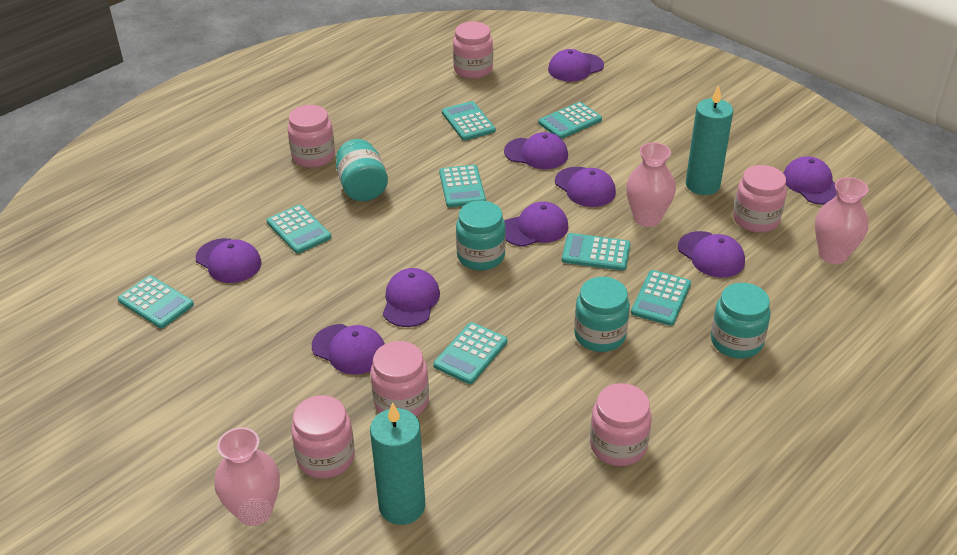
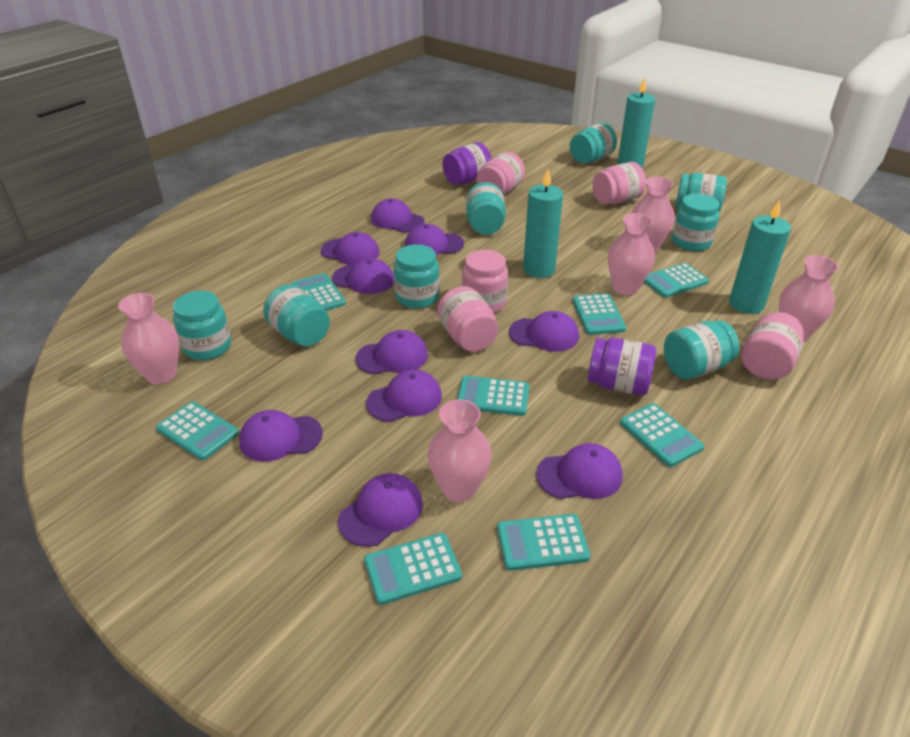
pink jar: 6 -> 5
pink vase: 3 -> 5
purple cap: 9 -> 10
purple jar: 0 -> 2
turquoise candle: 2 -> 3
turquoise jar: 4 -> 8

